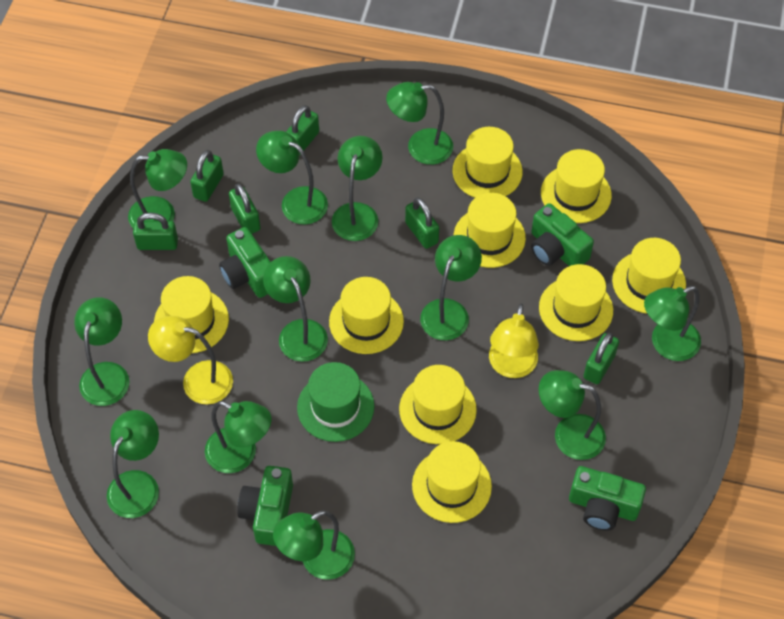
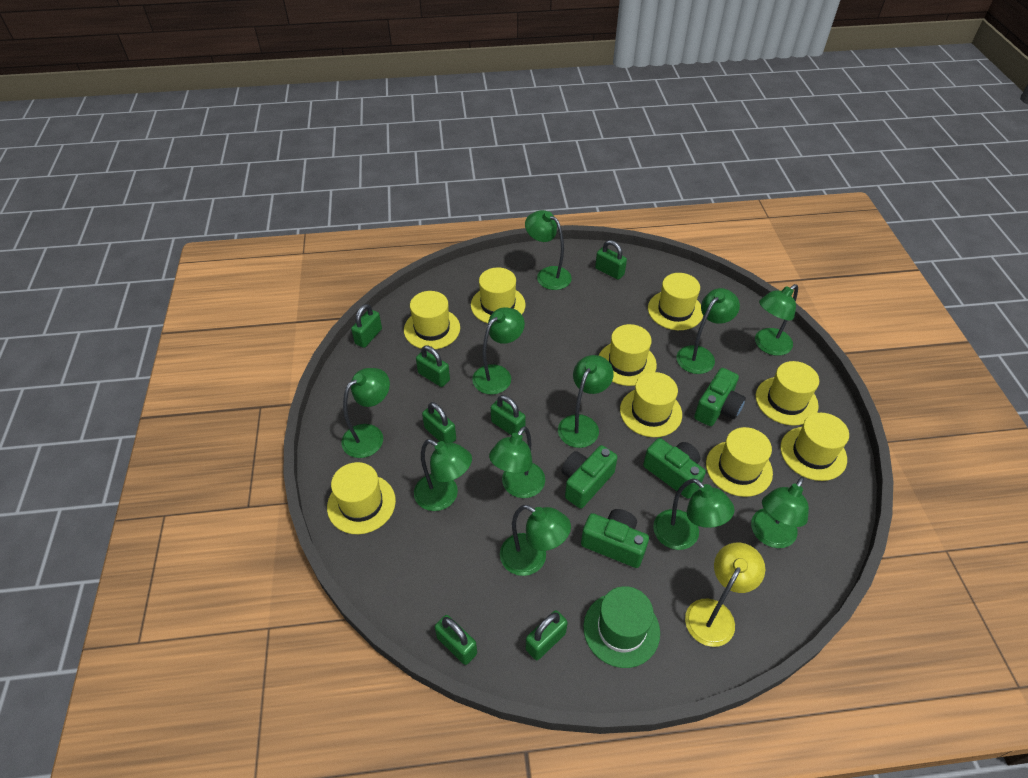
green lamp: 12 -> 11
green padlock: 6 -> 7
yellow lamp: 2 -> 1

